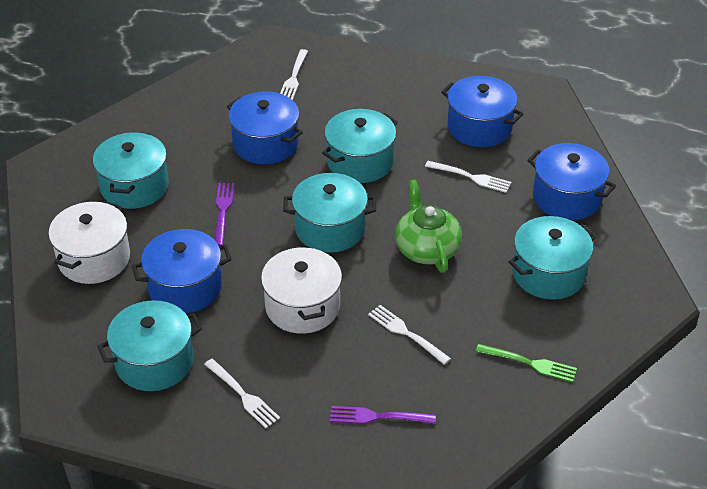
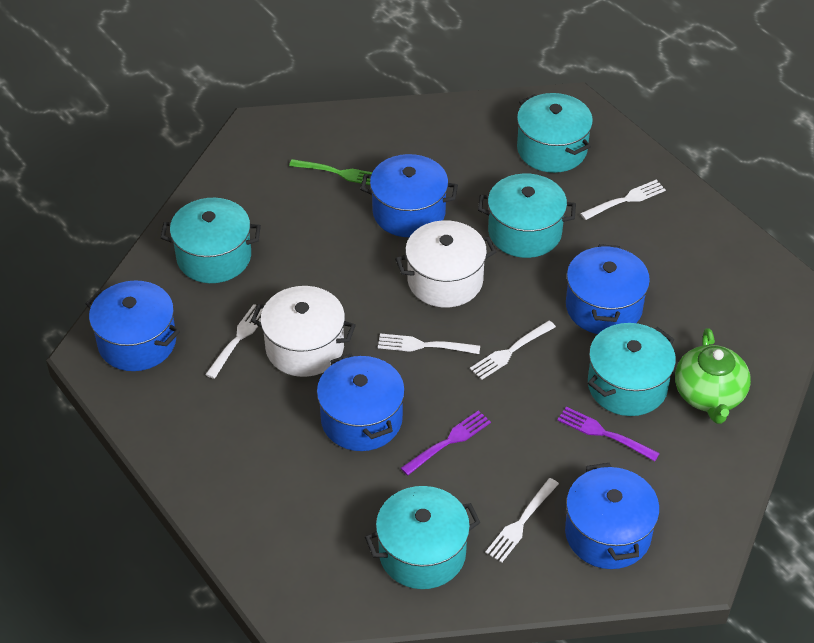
blue pot: 4 -> 5
white fork: 4 -> 5

